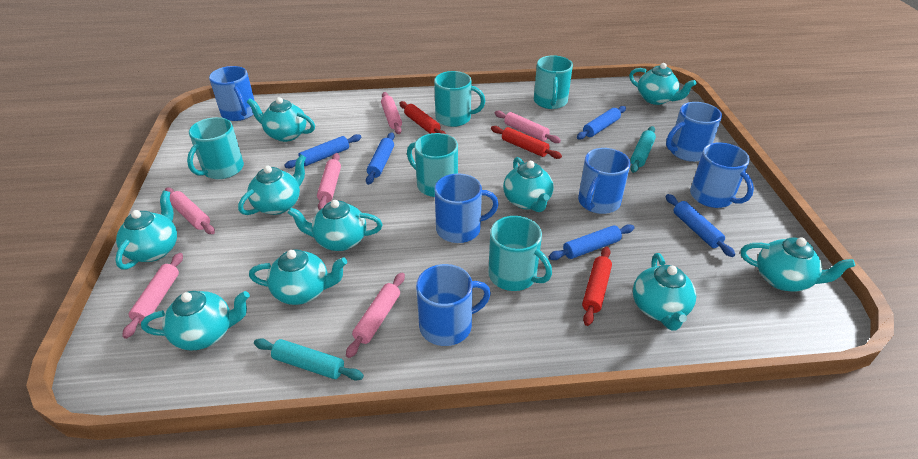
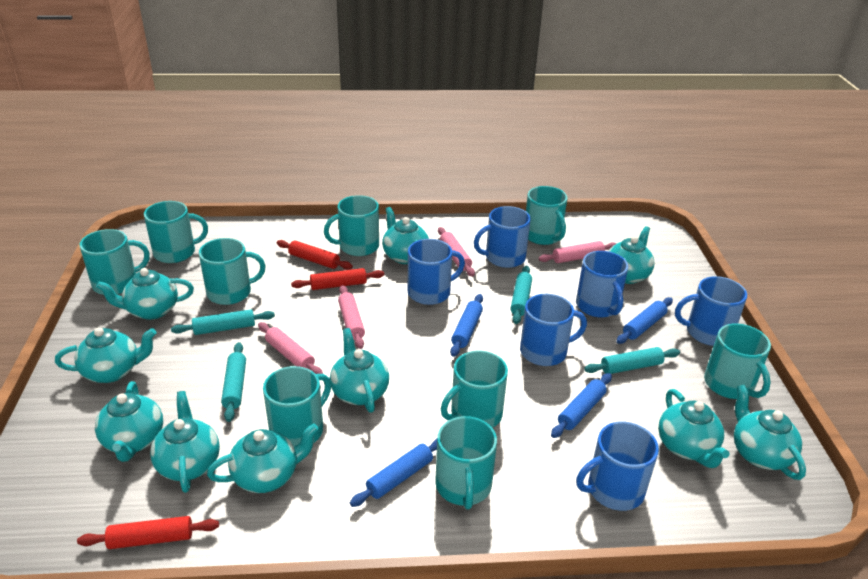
blue rolling pin: 5 -> 4
pink rolling pin: 6 -> 4
turquoise mug: 5 -> 9
turquoise rolling pin: 2 -> 4

